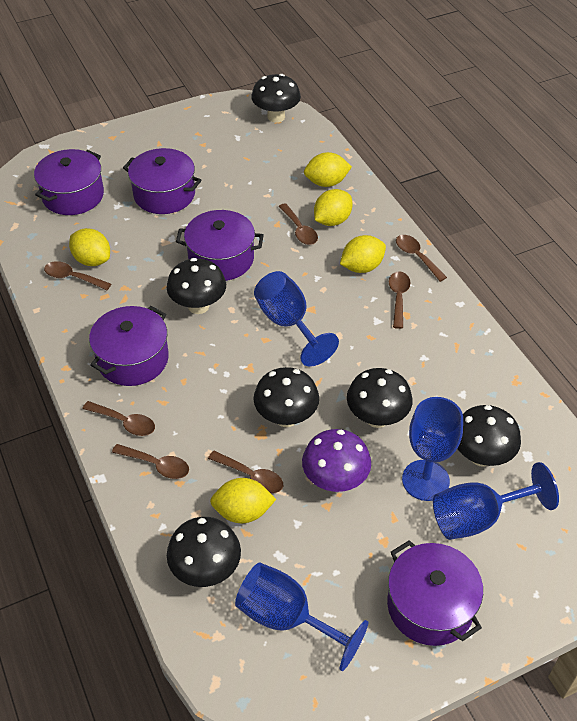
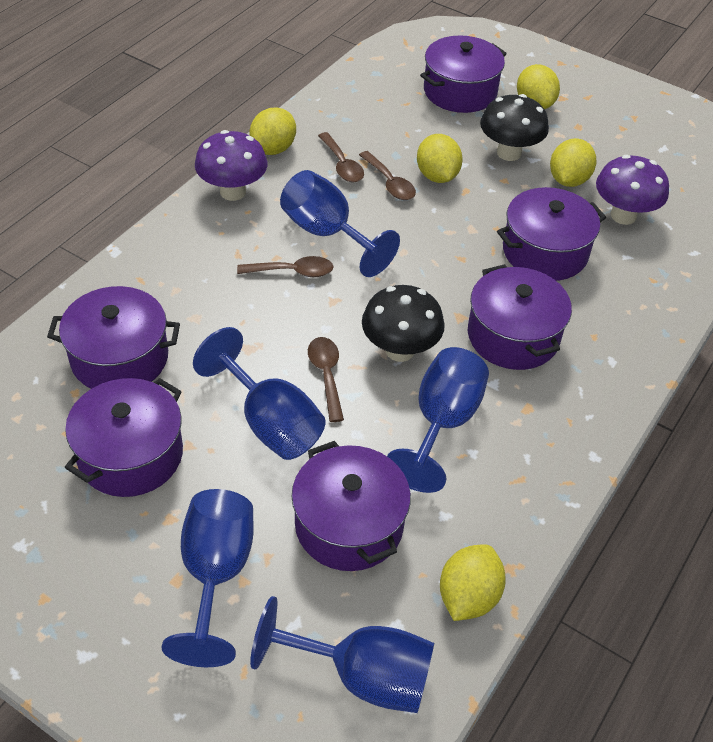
black mushroom: 6 -> 2
blue goblet: 4 -> 5
brown spoon: 7 -> 4
purple mushroom: 1 -> 2
purple pot: 5 -> 6

